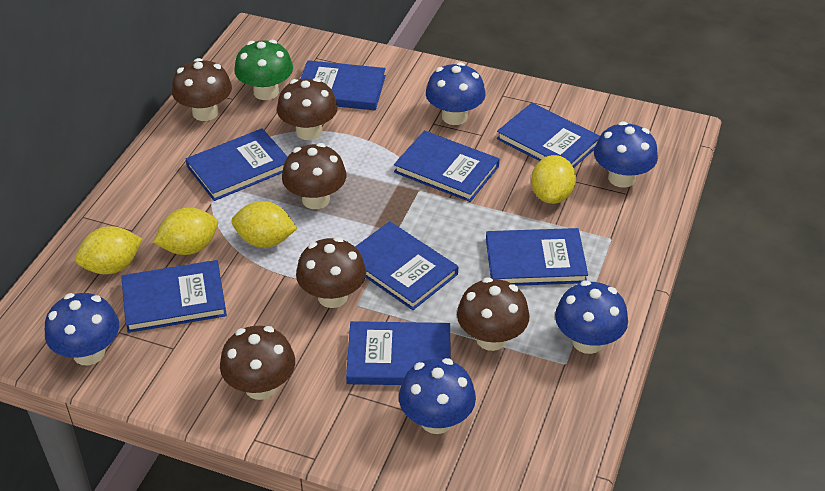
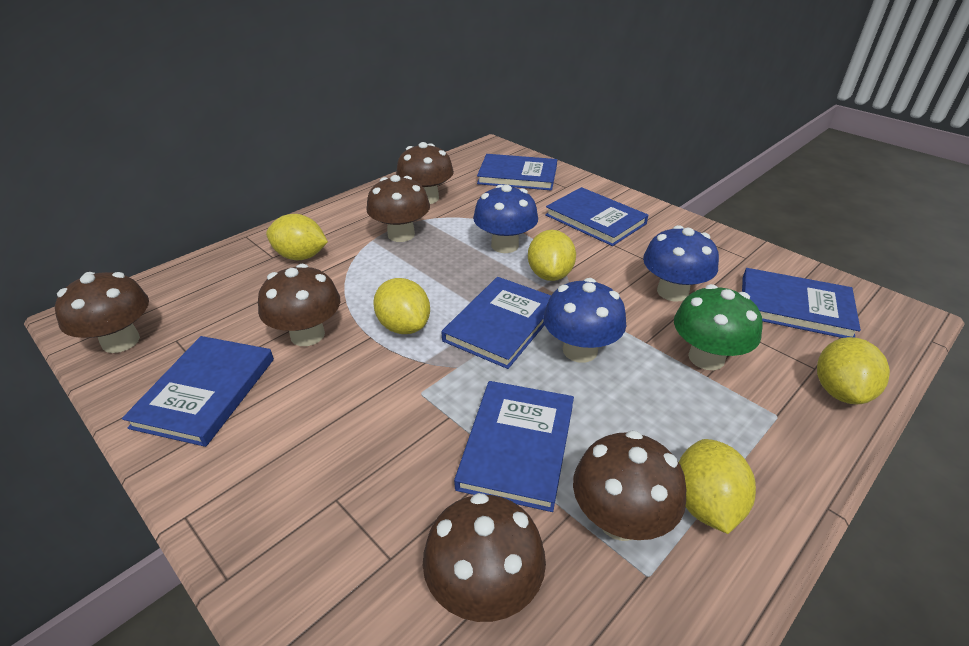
blue book: 8 -> 6
blue mushroom: 5 -> 3
yellow lemon: 4 -> 5

